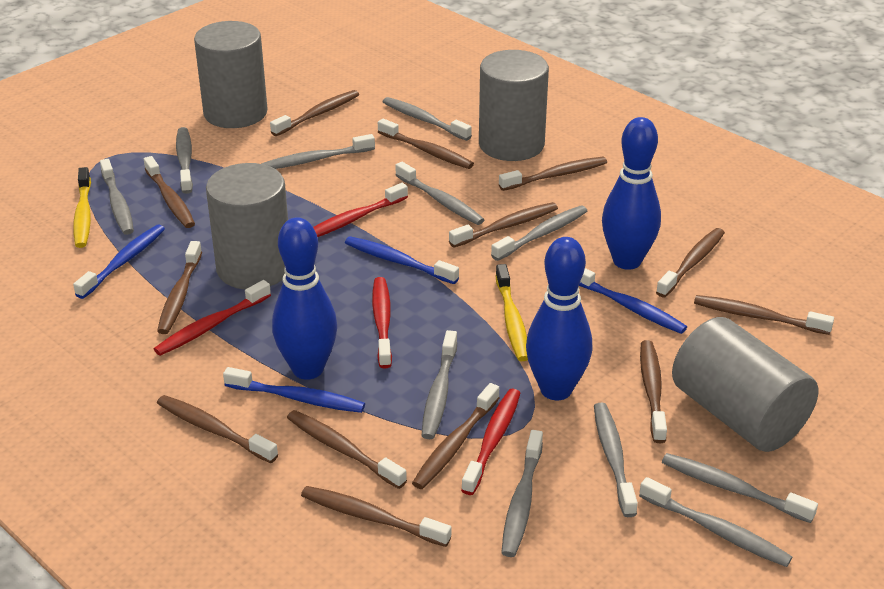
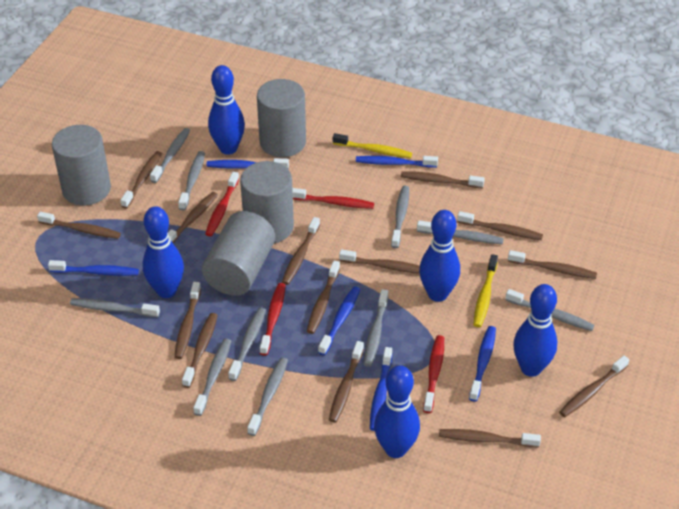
blue bowling pin: 3 -> 5
blue toothbrush: 4 -> 6
brown toothbrush: 13 -> 14
grey toothbrush: 11 -> 10

